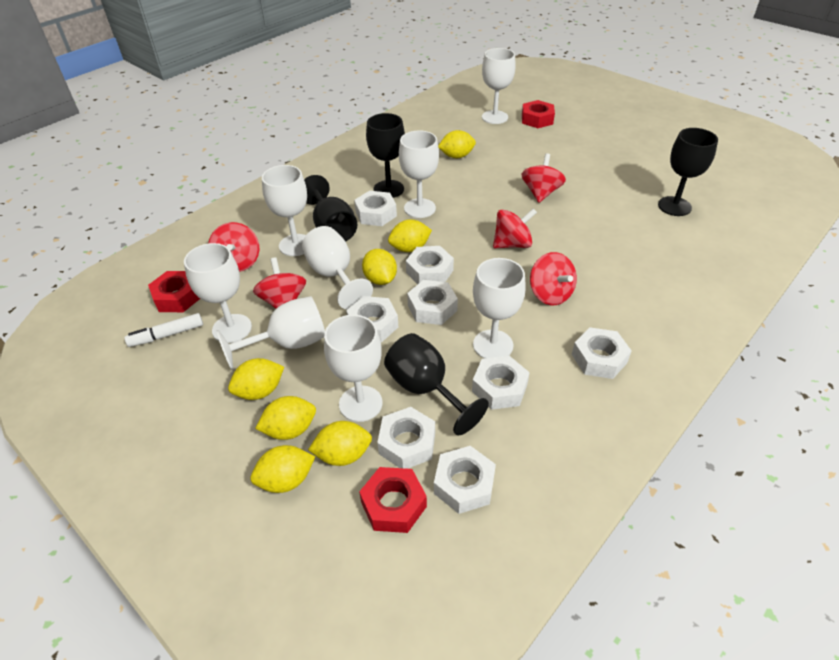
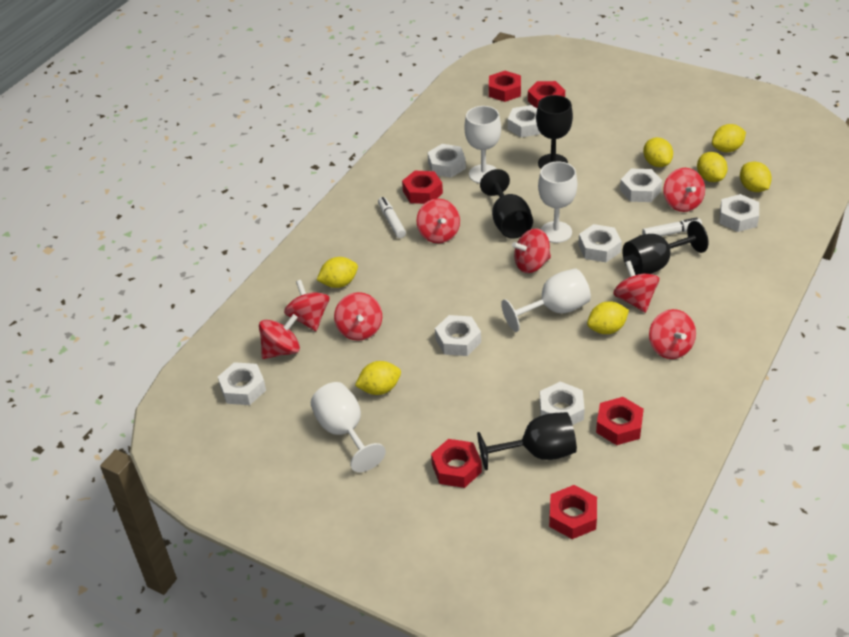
red nut: 3 -> 6
red spinning top: 5 -> 8
white goblet: 8 -> 4
white marker: 1 -> 2

